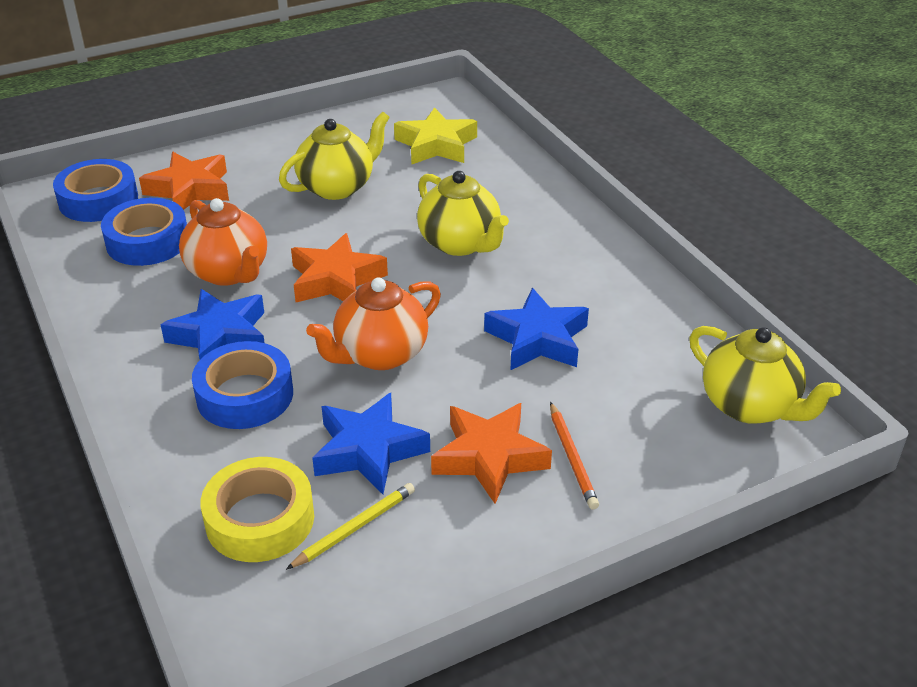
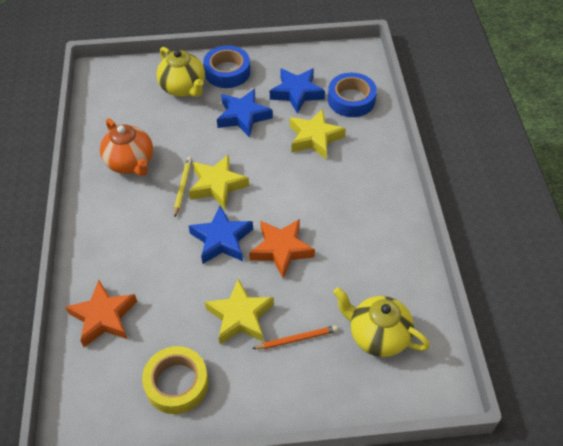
blue tape: 3 -> 2
orange star: 3 -> 2
orange teapot: 2 -> 1
yellow star: 1 -> 3
yellow teapot: 3 -> 2

